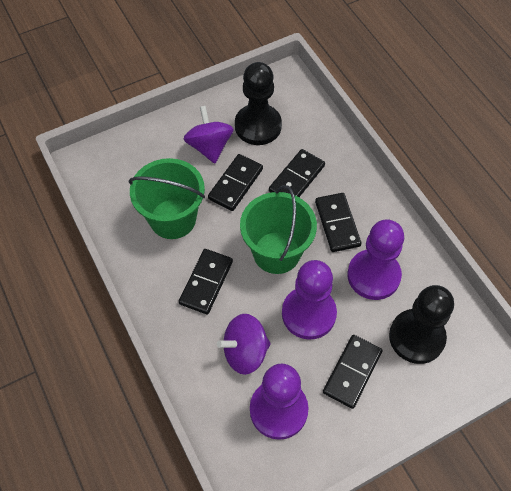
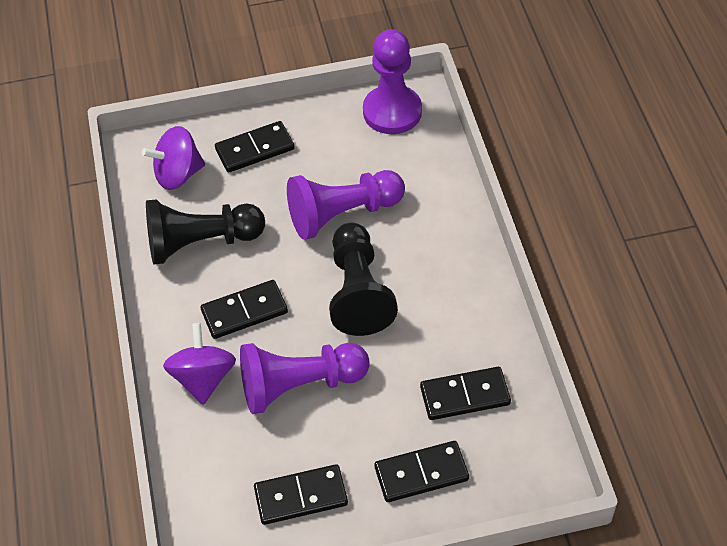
green bucket: 2 -> 0

